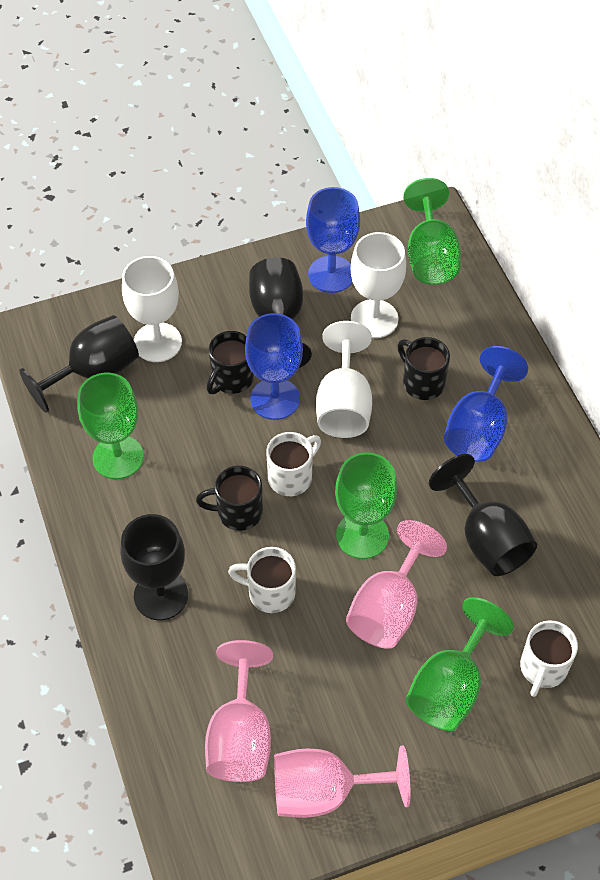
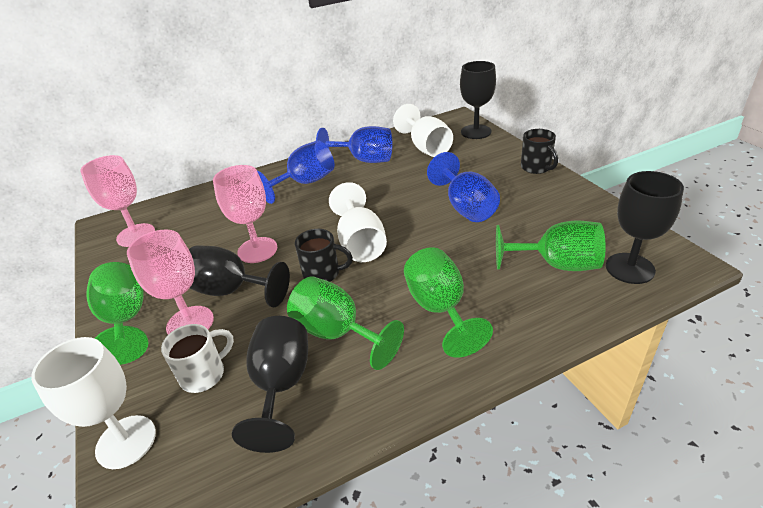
black mug: 3 -> 2
white mug: 3 -> 1

